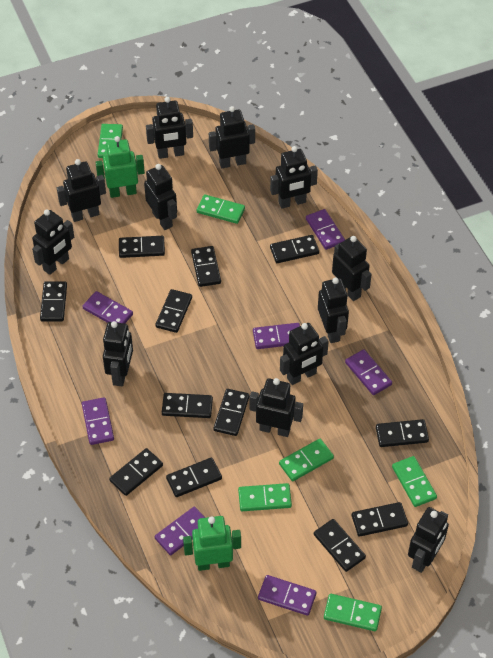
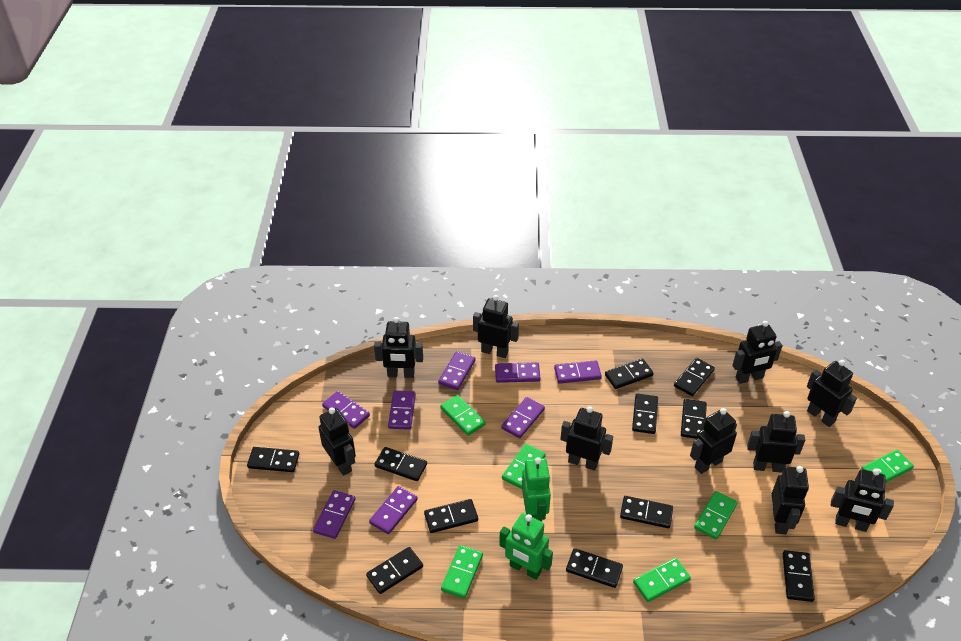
black domino: 12 -> 11
black robot: 12 -> 10
purple domino: 7 -> 8

